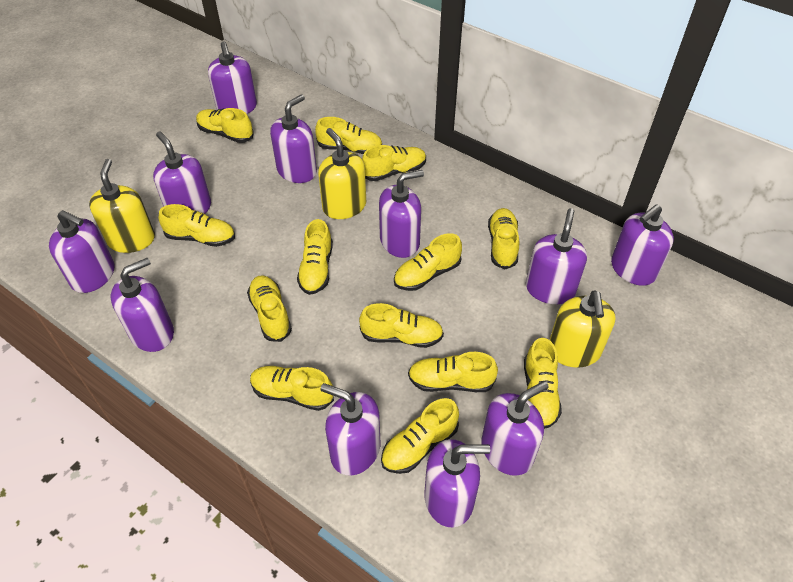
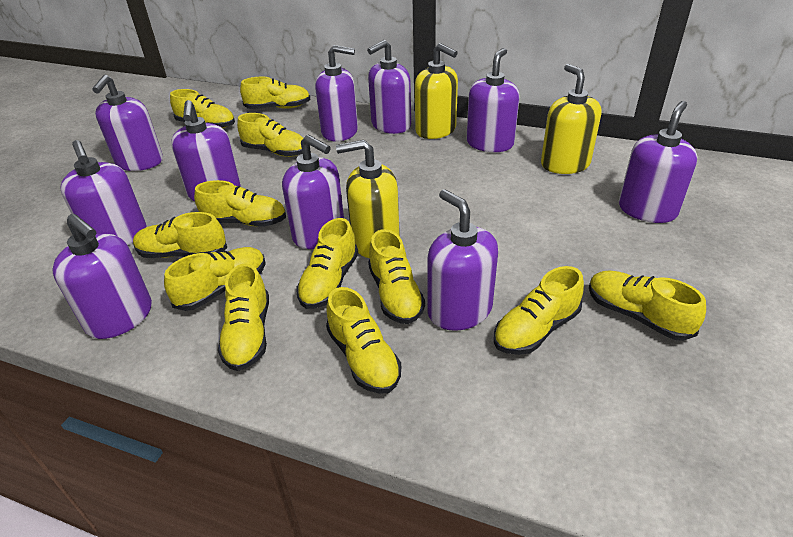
purple soap dispenser: 11 -> 10
yellow shoe: 13 -> 12

